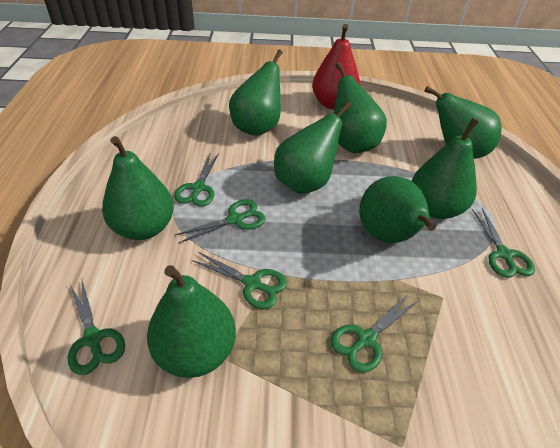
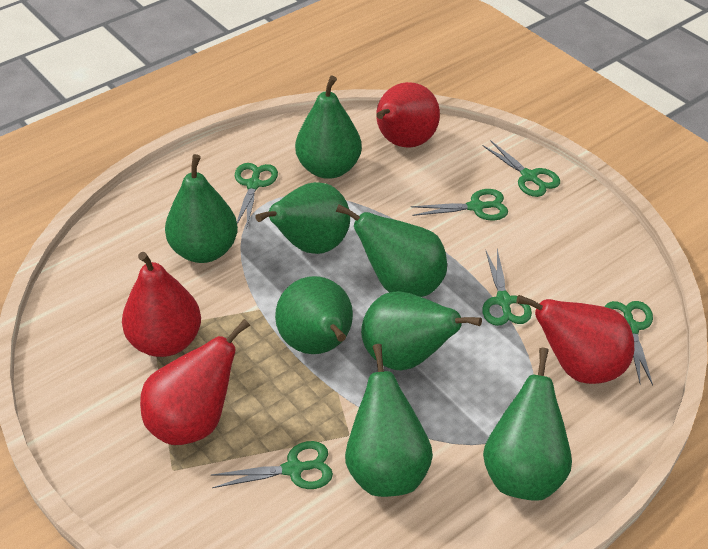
red pear: 1 -> 4

